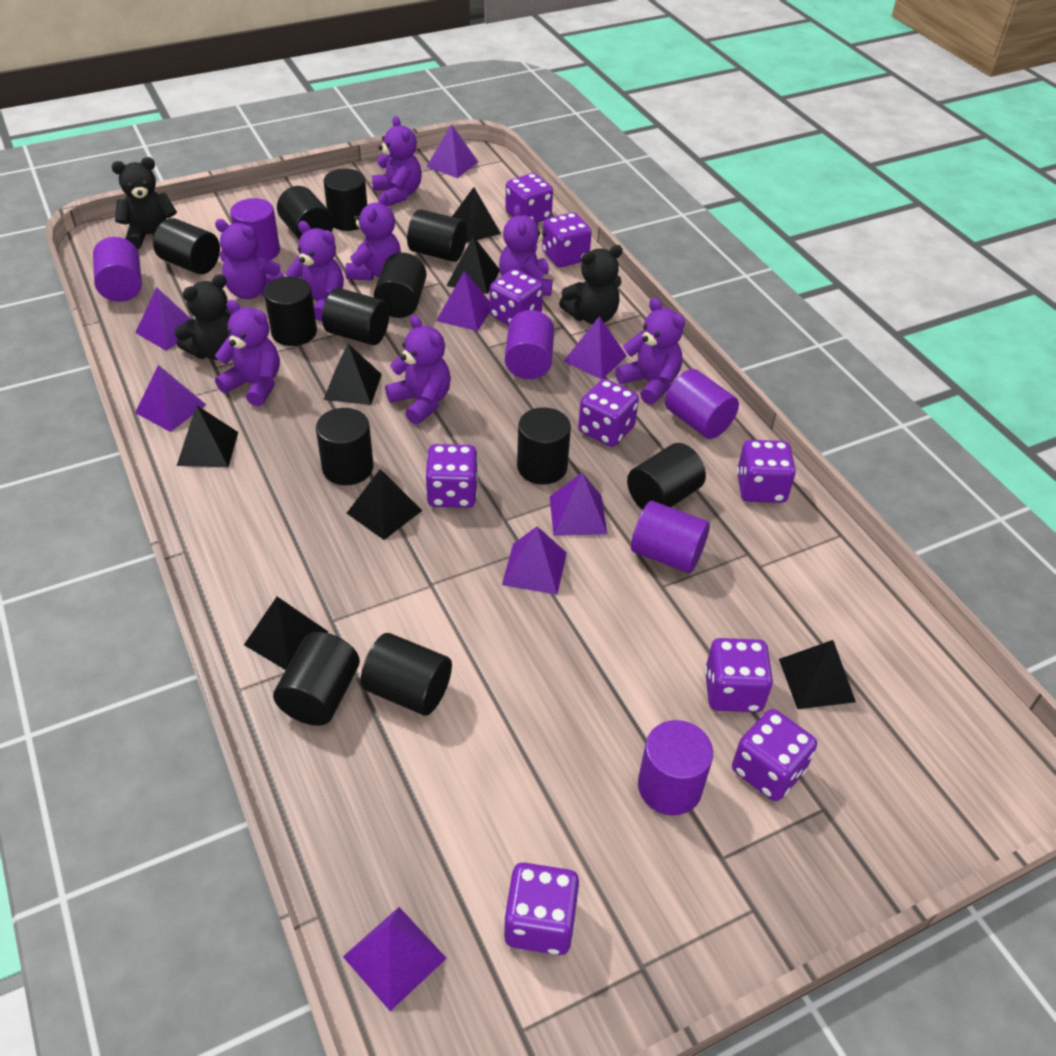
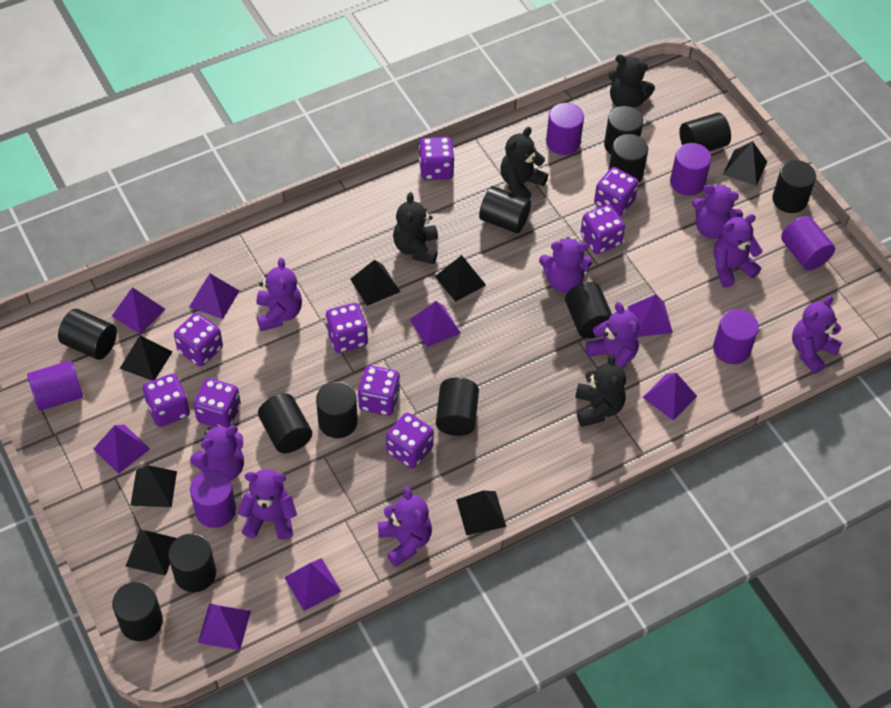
black teddy bear: 3 -> 4
purple teddy bear: 8 -> 9

